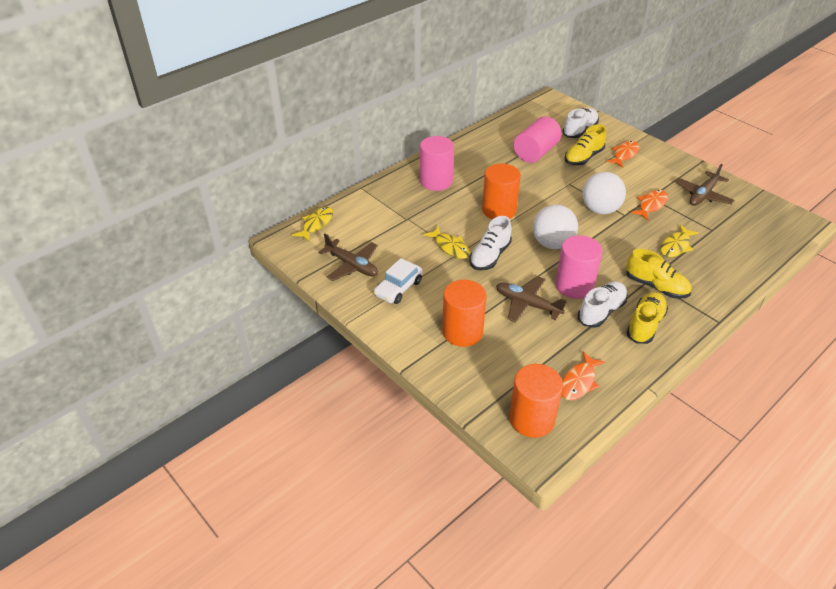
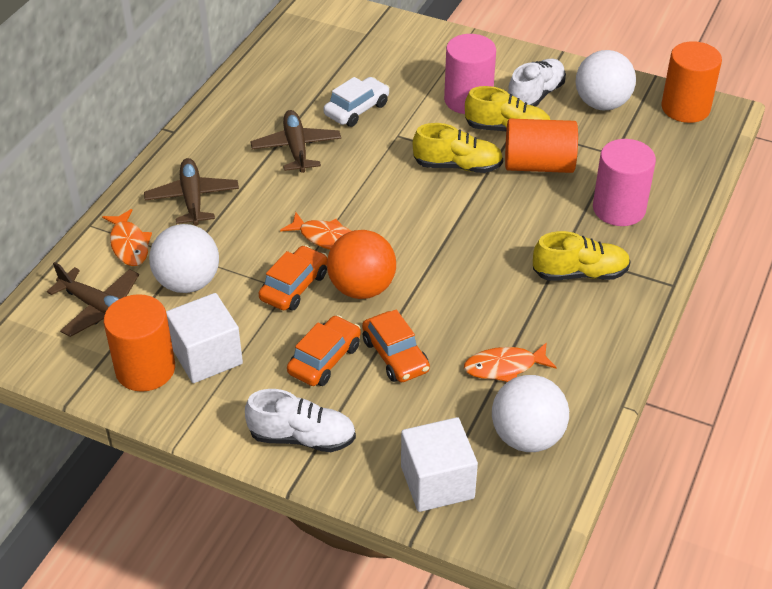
orange ball: 0 -> 1
orange car: 0 -> 3
pink cylinder: 3 -> 2
white ball: 2 -> 3
white cube: 0 -> 2
white shoe: 3 -> 2
yellow fish: 3 -> 0

